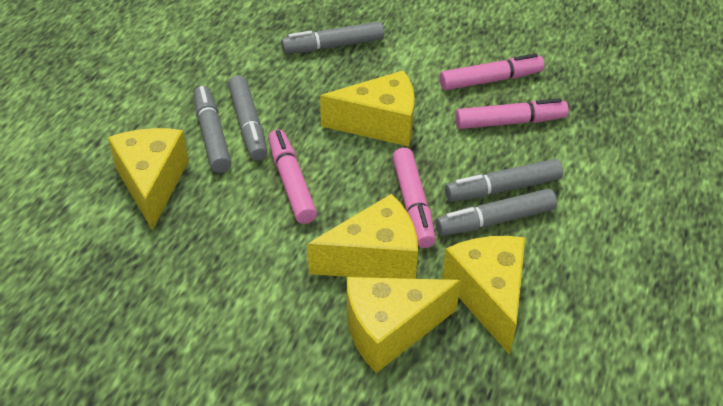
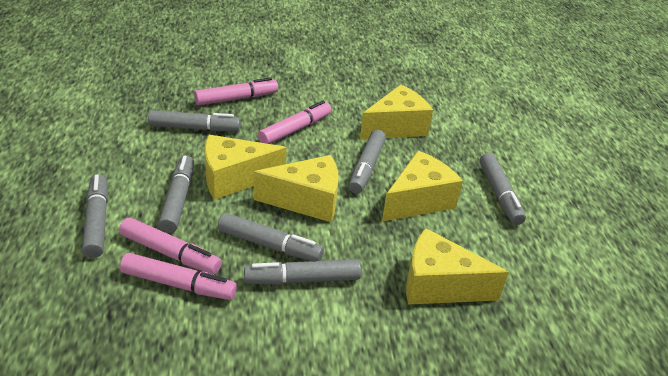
grey marker: 5 -> 7

